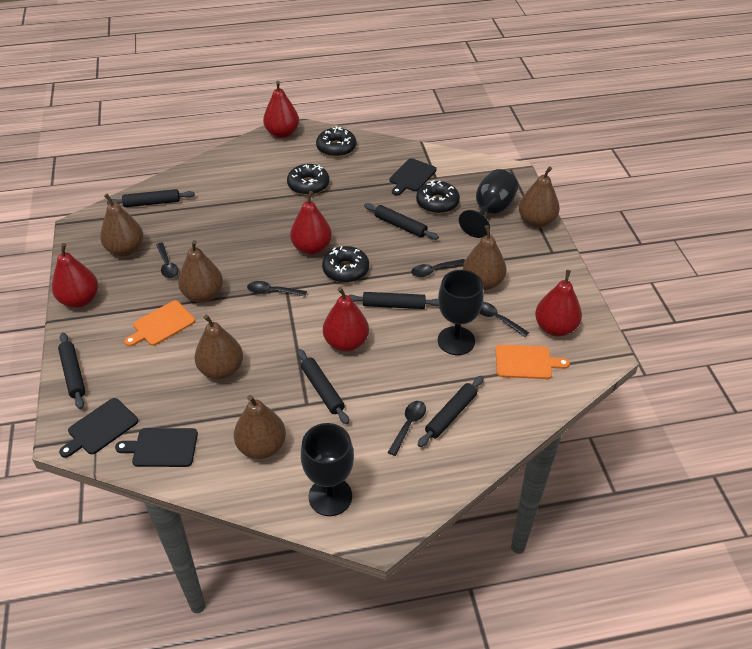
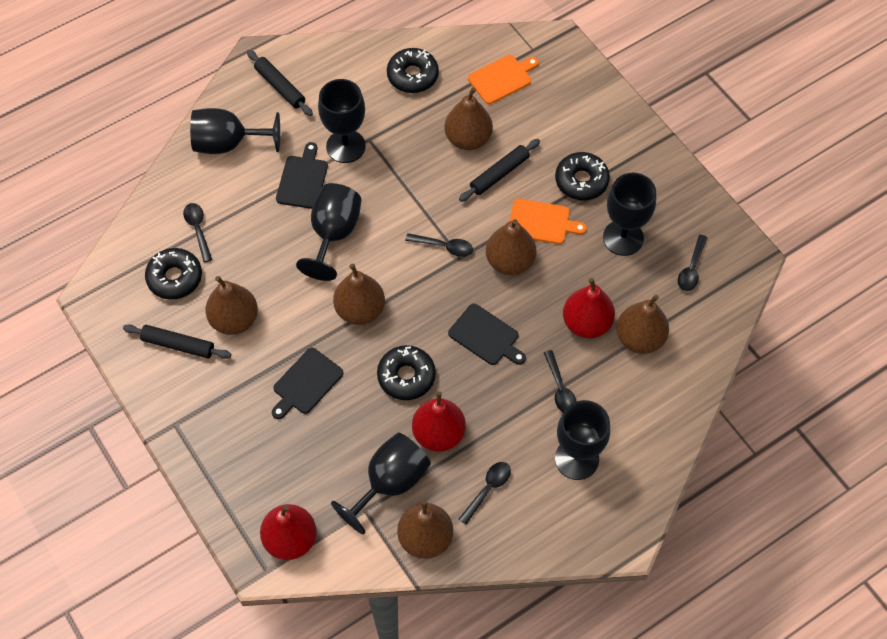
black goblet: 3 -> 6
black rolling pin: 6 -> 3
red pear: 5 -> 3

